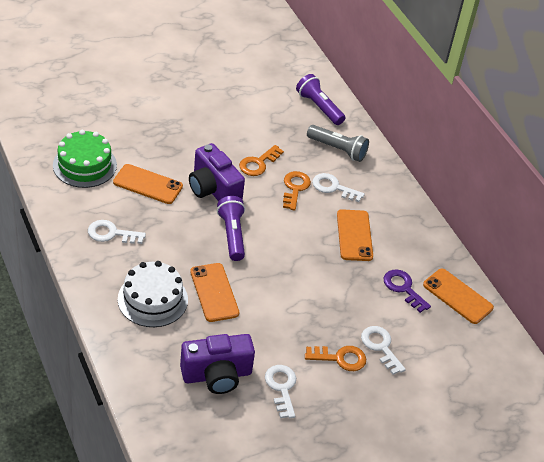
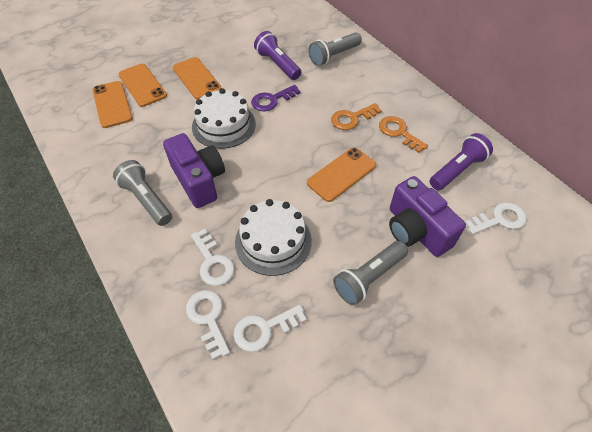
green cake: 1 -> 0
grey flashlight: 1 -> 3
orange key: 3 -> 2
white cake: 1 -> 2

